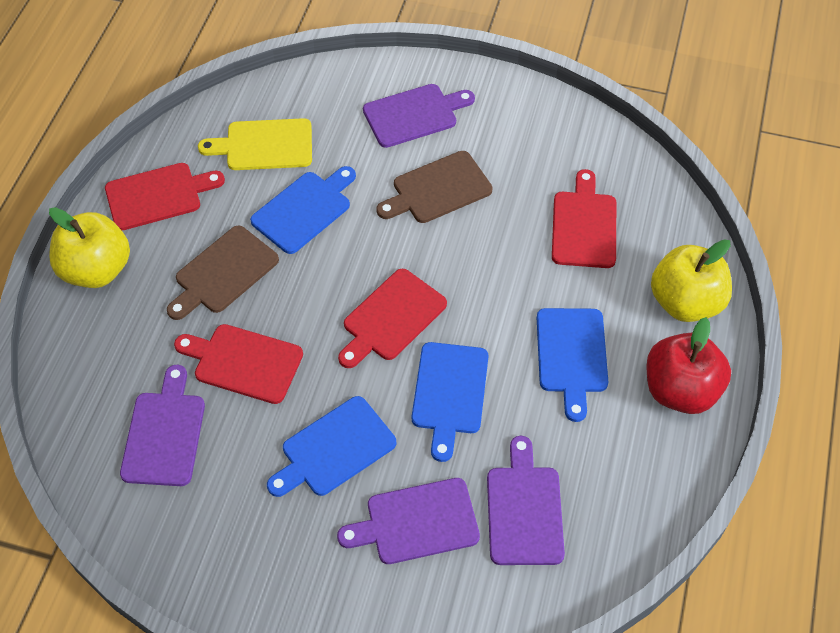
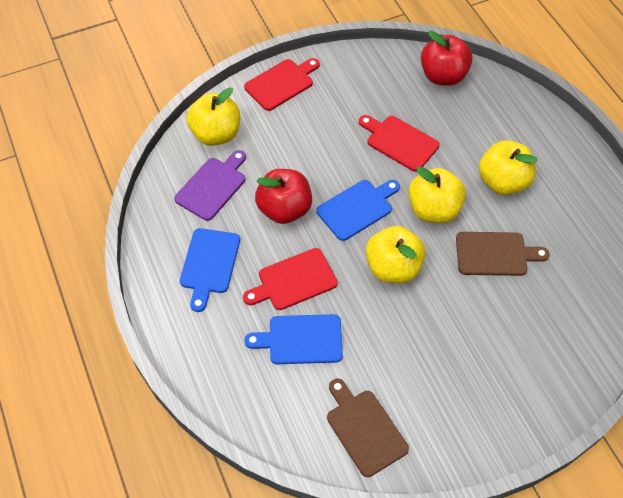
blue cutting board: 4 -> 3
purple cutting board: 4 -> 1
red apple: 1 -> 2
red cutting board: 4 -> 3
yellow apple: 2 -> 4
yellow cutting board: 1 -> 0

